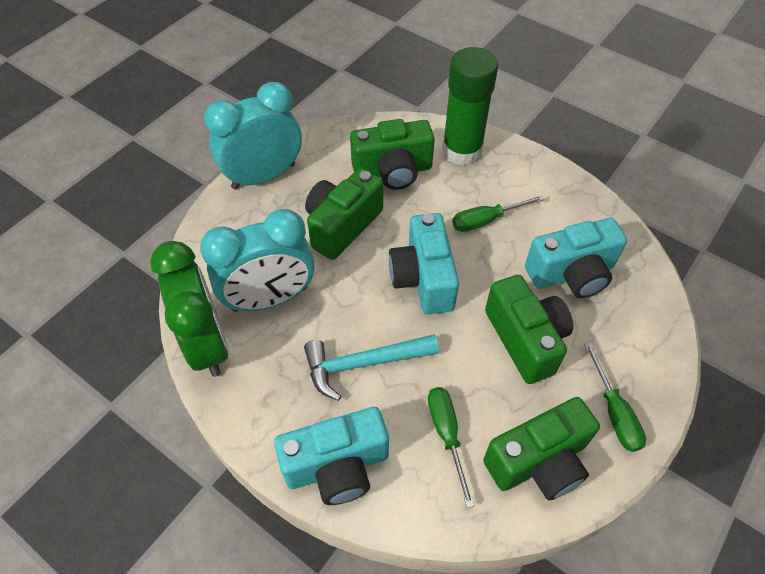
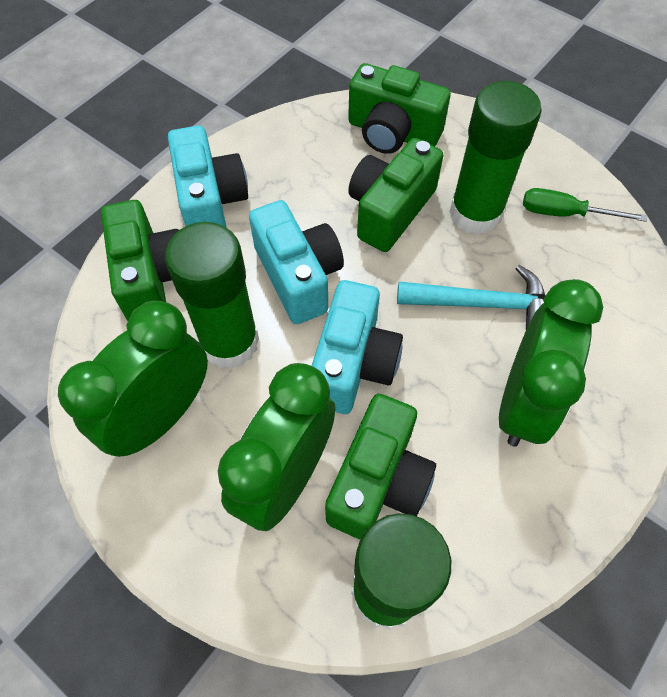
green clock: 1 -> 3
green glue stick: 1 -> 3
green screwdriver: 3 -> 1
turquoise clock: 2 -> 0

